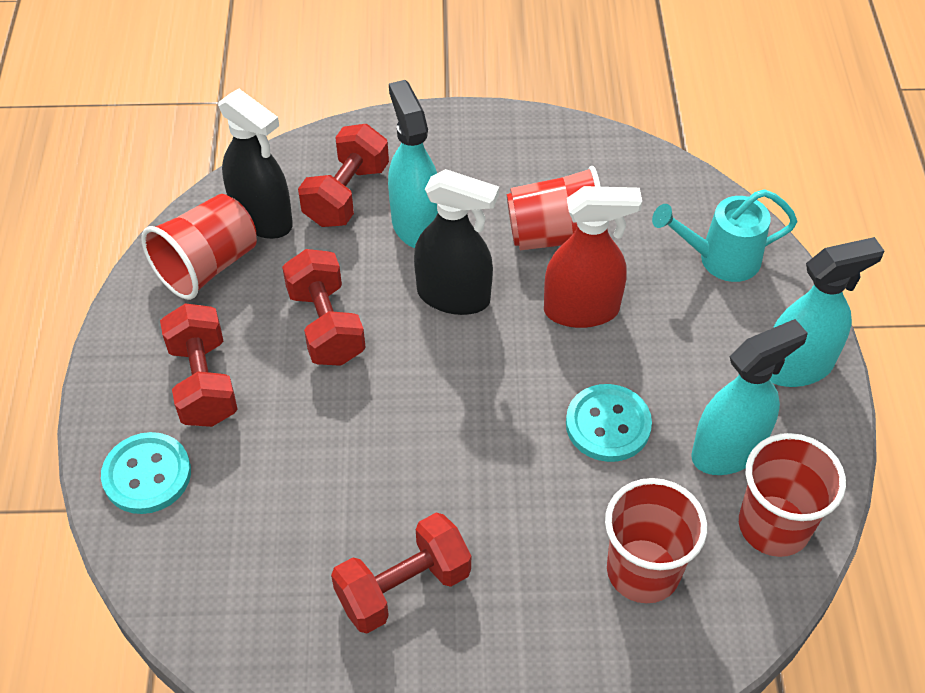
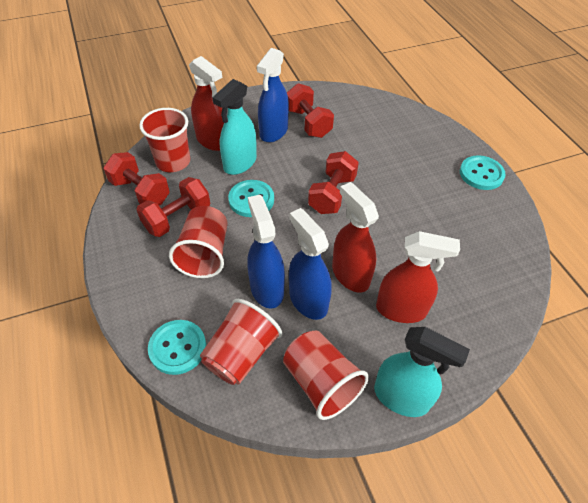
black spray bottle: 2 -> 0
blue spray bottle: 0 -> 3
red spray bottle: 1 -> 3
turquoise button: 2 -> 3
turquoise spray bottle: 3 -> 2
turquoise watering can: 1 -> 0

